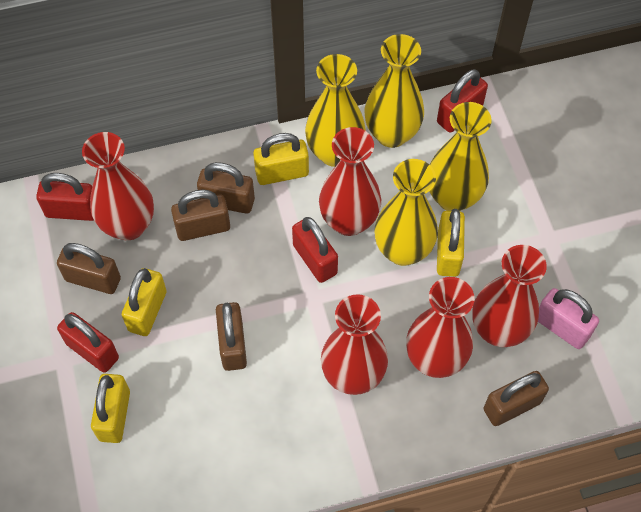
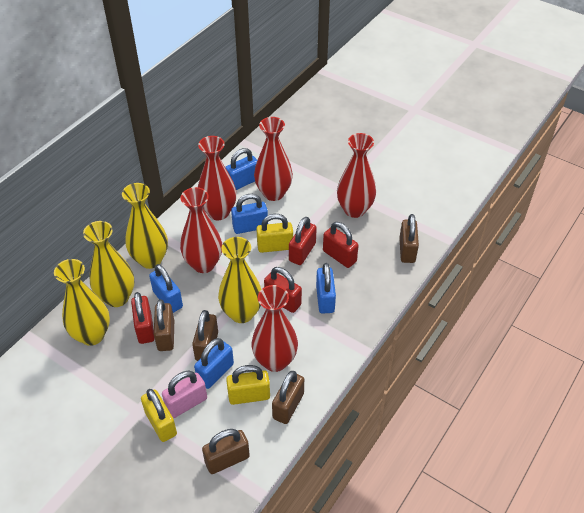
blue padlock: 0 -> 5
yellow padlock: 4 -> 3

